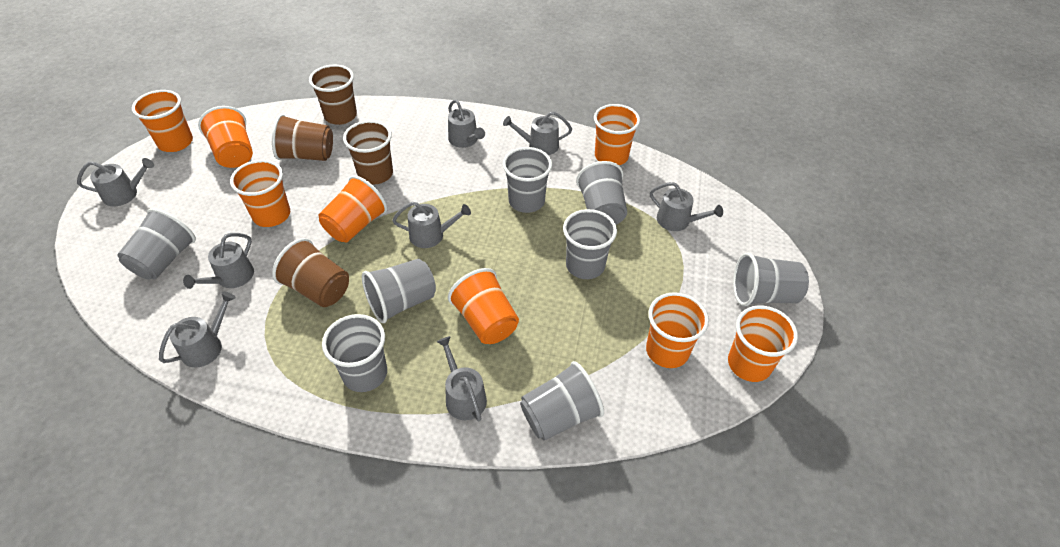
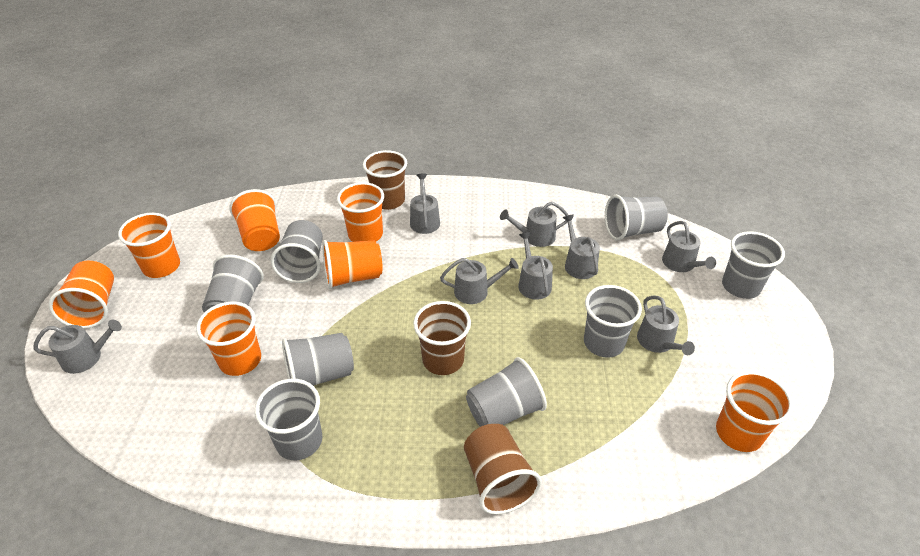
brown cup: 4 -> 3
orange cup: 8 -> 7

